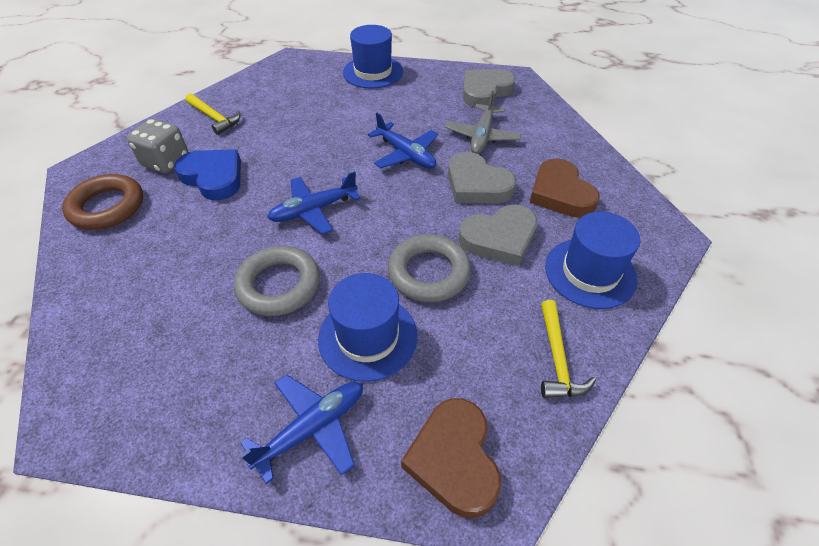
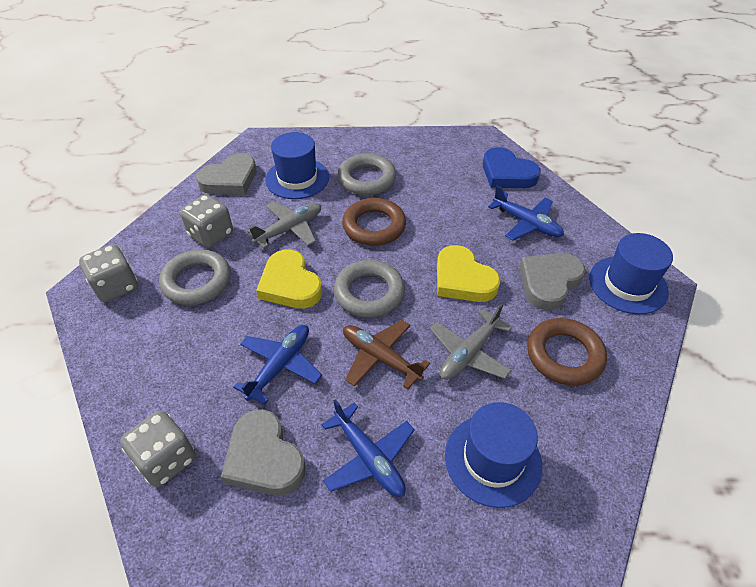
brown heart: 2 -> 0
brown plane: 0 -> 1
brown ring: 1 -> 2
grey dice: 1 -> 3
grey plane: 1 -> 2
grey ring: 2 -> 3
yellow hammer: 2 -> 0
yellow heart: 0 -> 2

